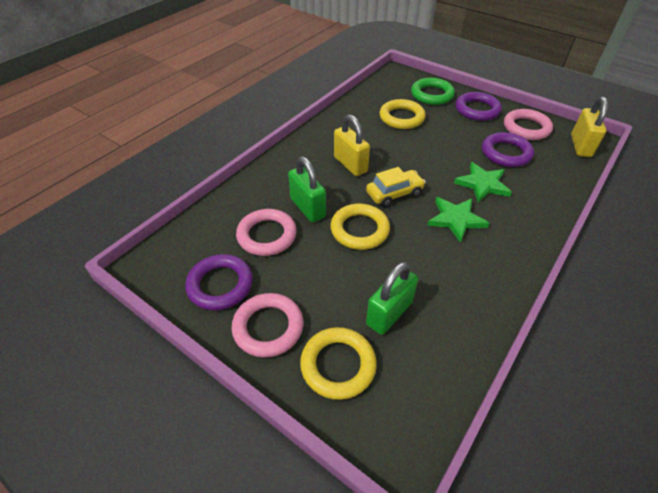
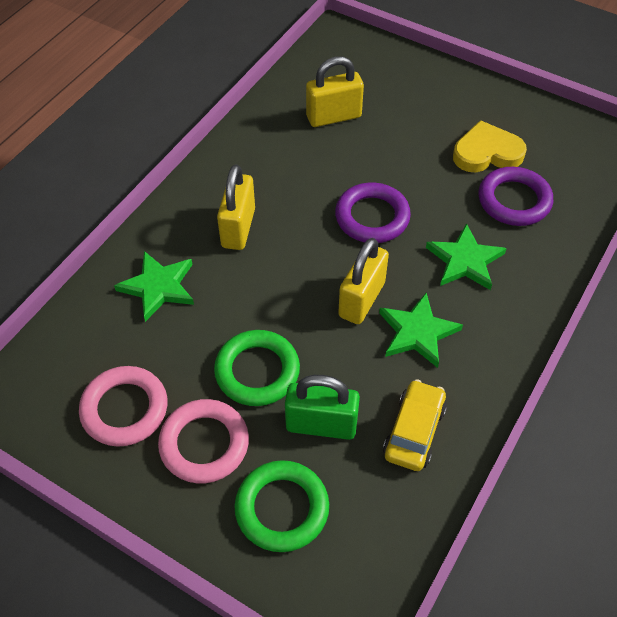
green padlock: 2 -> 1
green ring: 1 -> 2
green star: 2 -> 3
pink ring: 3 -> 2
purple ring: 3 -> 2
yellow heart: 0 -> 1
yellow padlock: 2 -> 3
yellow ring: 3 -> 0

